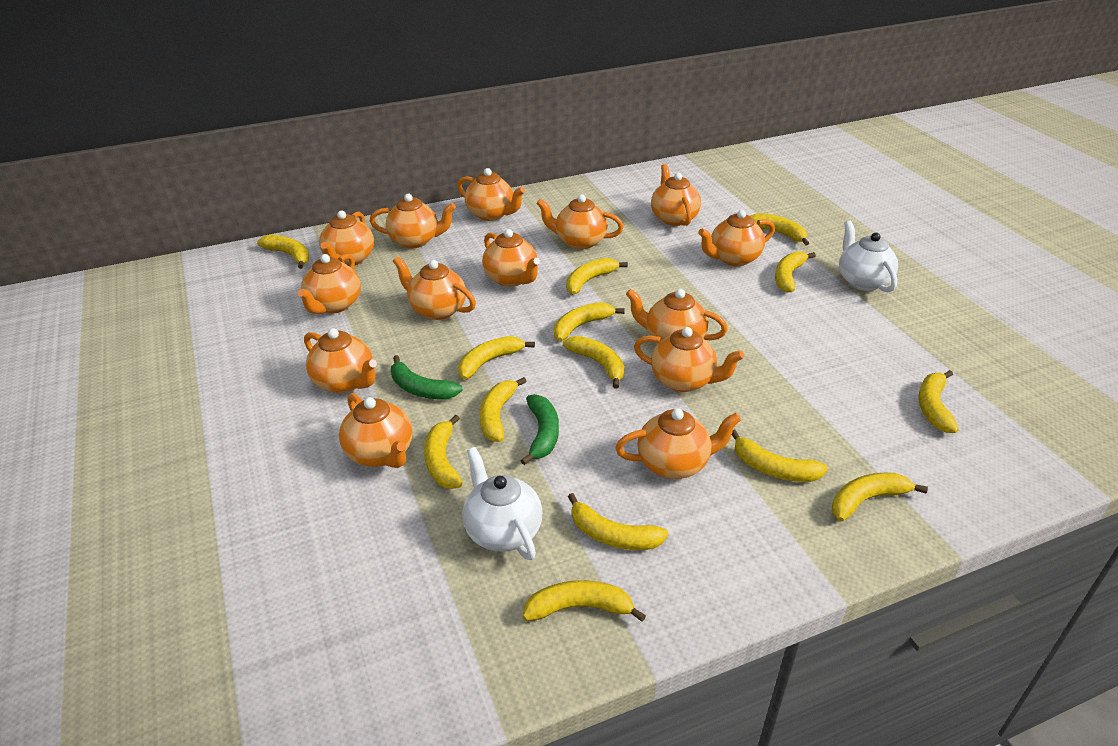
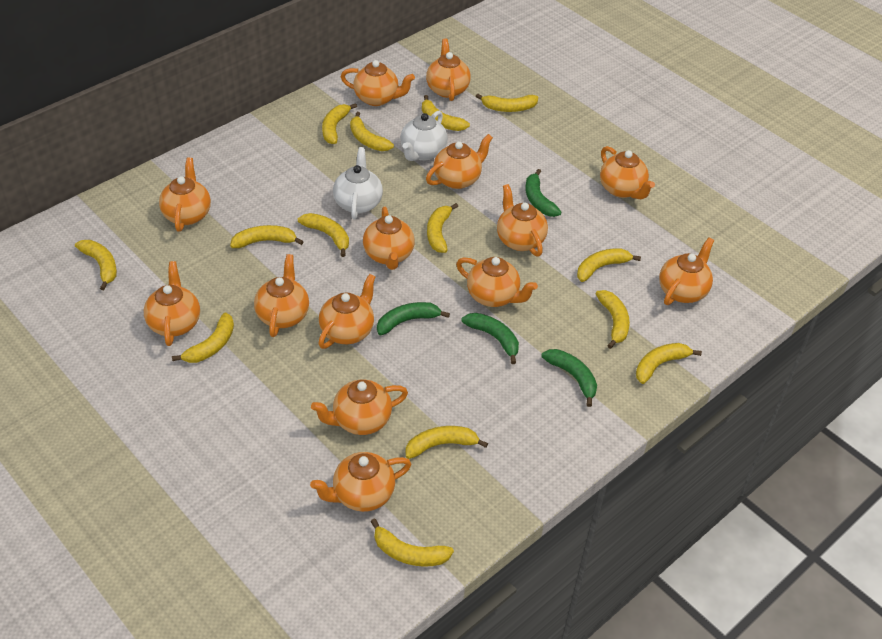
green banana: 2 -> 4

